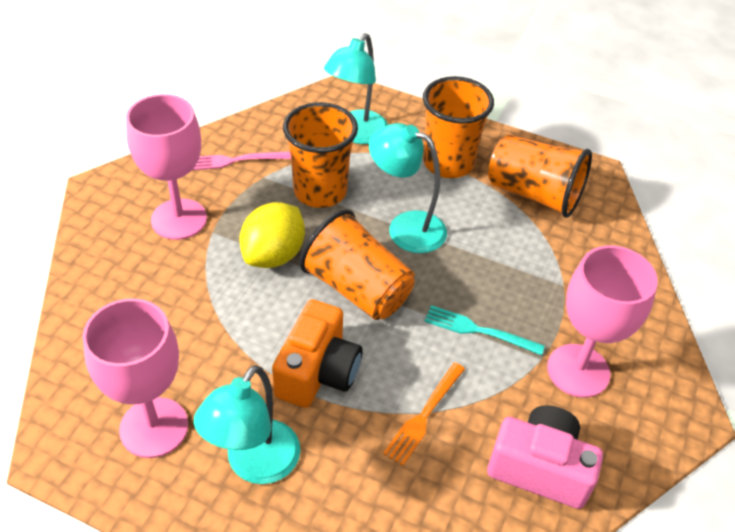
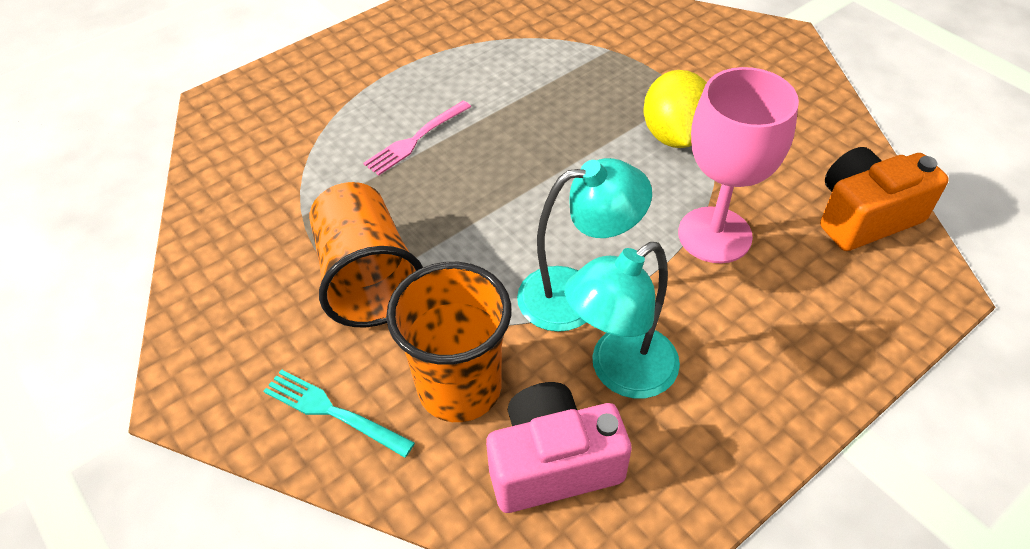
orange cup: 4 -> 2
orange fork: 1 -> 0
pink goblet: 3 -> 1
turquoise lamp: 3 -> 2

